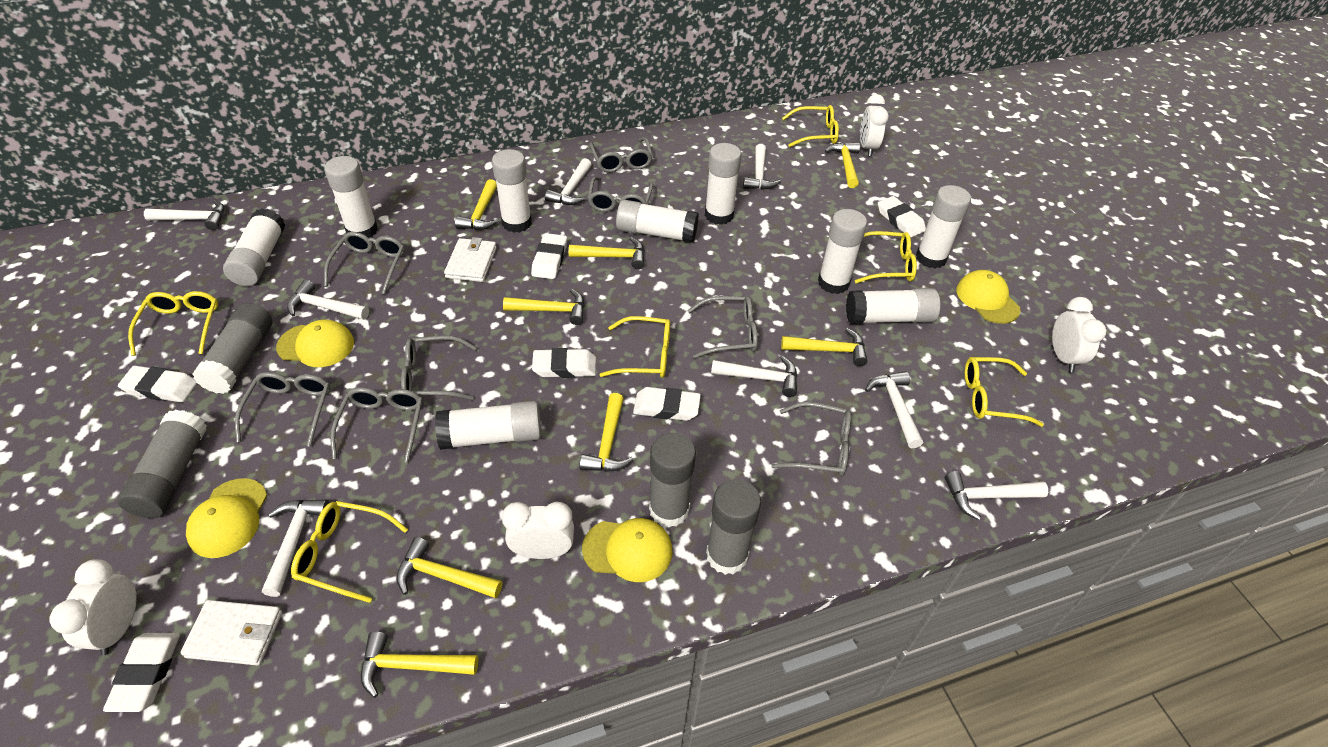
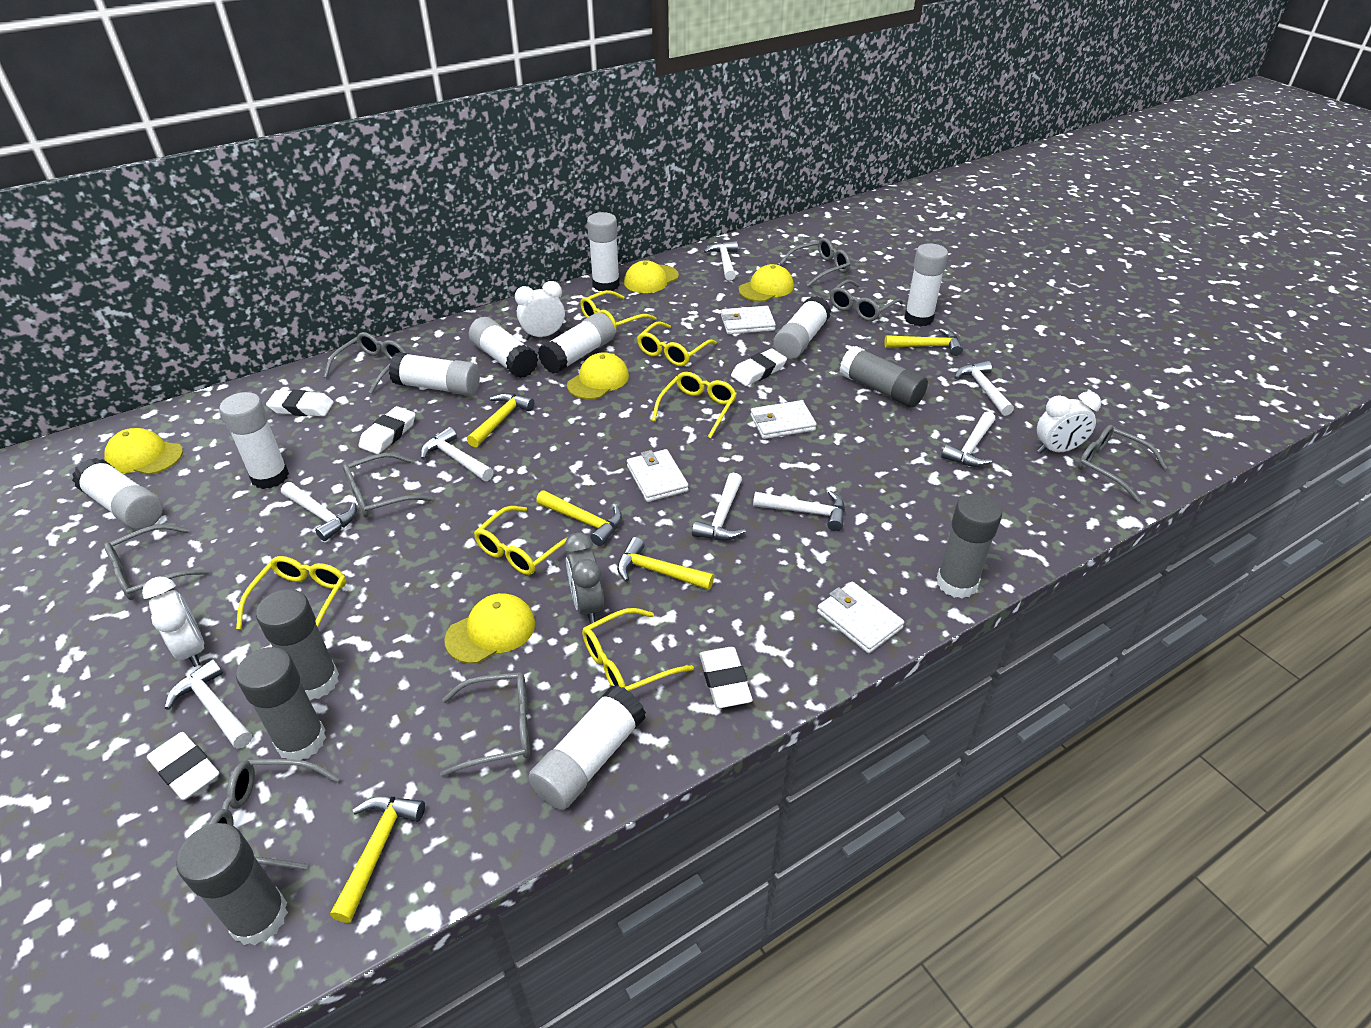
grey clock: 0 -> 1
grey glue stick: 4 -> 5
white clock: 4 -> 3
white eraser: 6 -> 5
white wallet: 2 -> 4
yellow cap: 4 -> 5
yellow hammer: 8 -> 5

